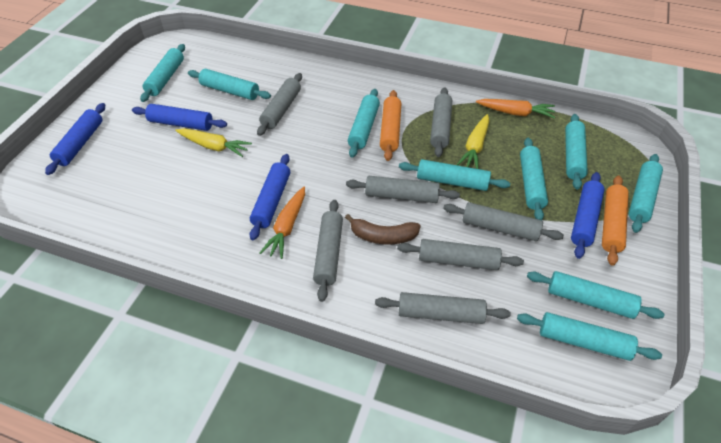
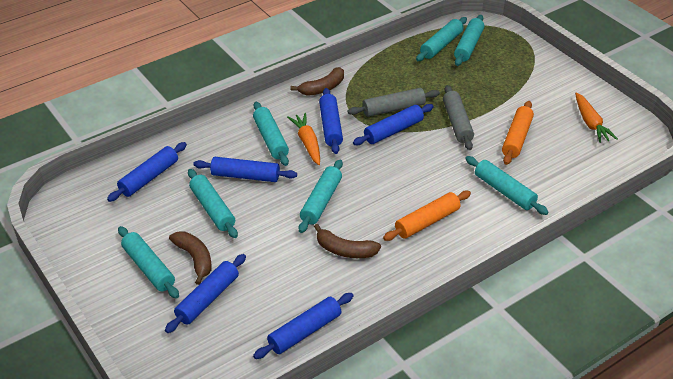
blue rolling pin: 4 -> 6
brown banana: 1 -> 3
grey rolling pin: 7 -> 2
turquoise rolling pin: 9 -> 7
yellow carrot: 2 -> 0

